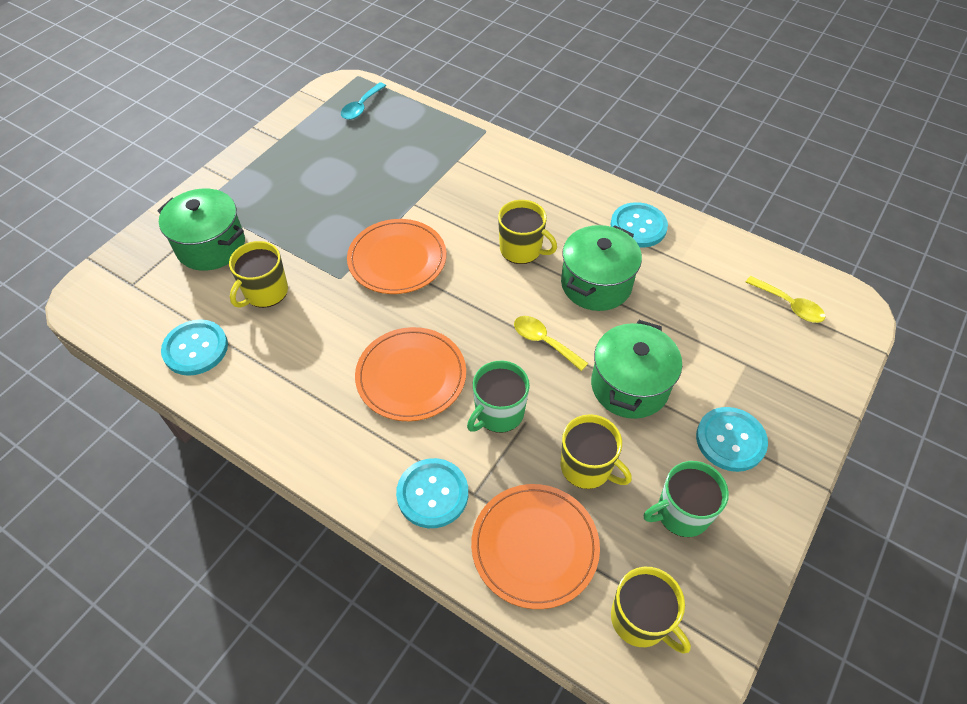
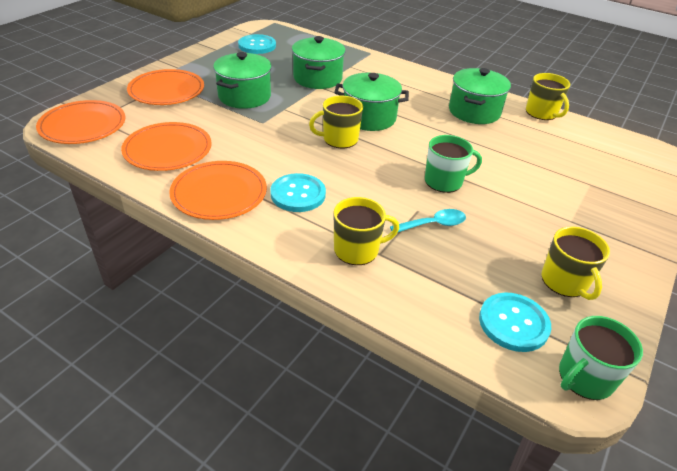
green pot: 3 -> 4
orange plate: 3 -> 4
turquoise button: 4 -> 3
yellow spoon: 2 -> 0

